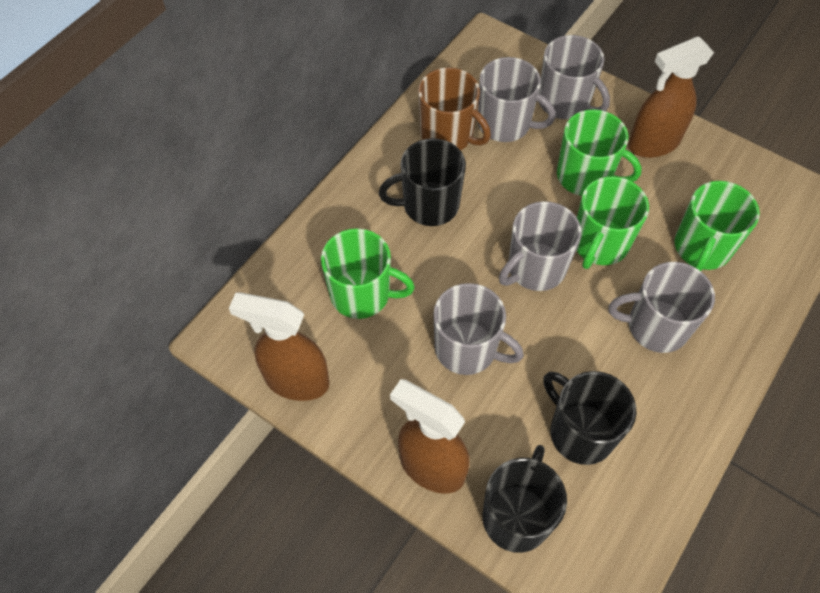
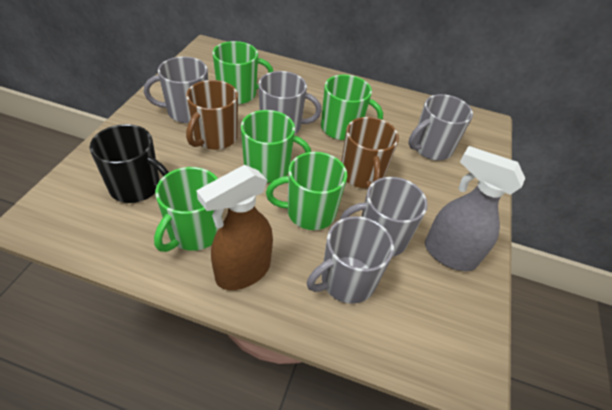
black mug: 3 -> 1
brown mug: 1 -> 2
brown spray bottle: 3 -> 1
green mug: 4 -> 5
grey spray bottle: 0 -> 1

